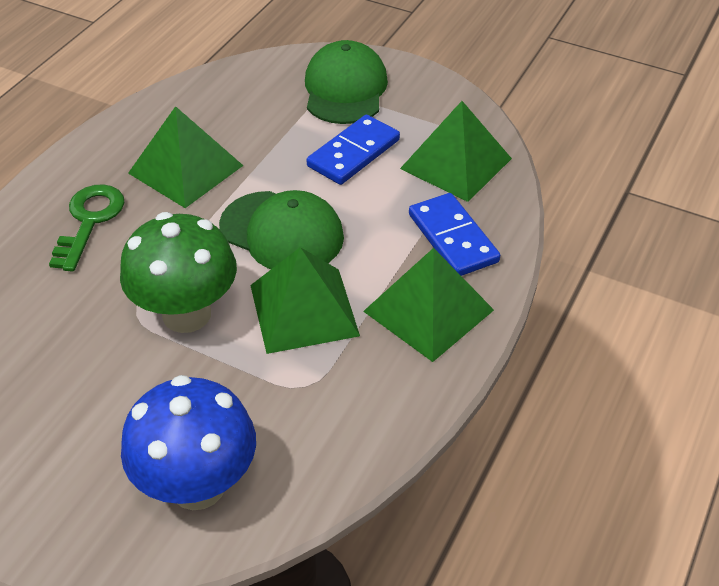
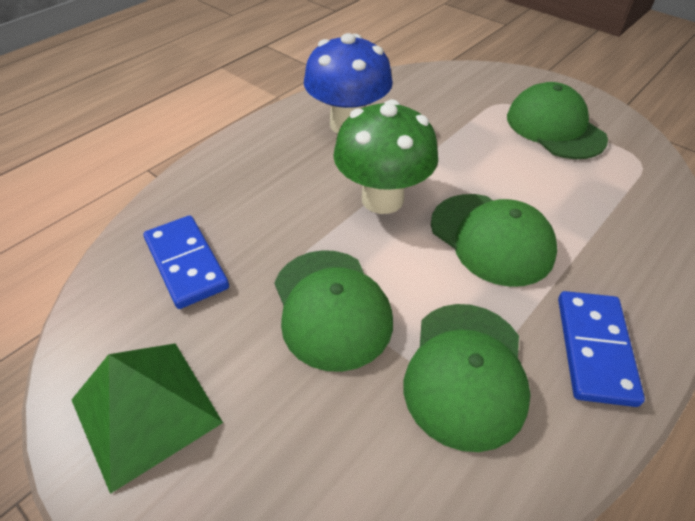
green cap: 2 -> 4
green key: 1 -> 0
green pyramid: 4 -> 1

